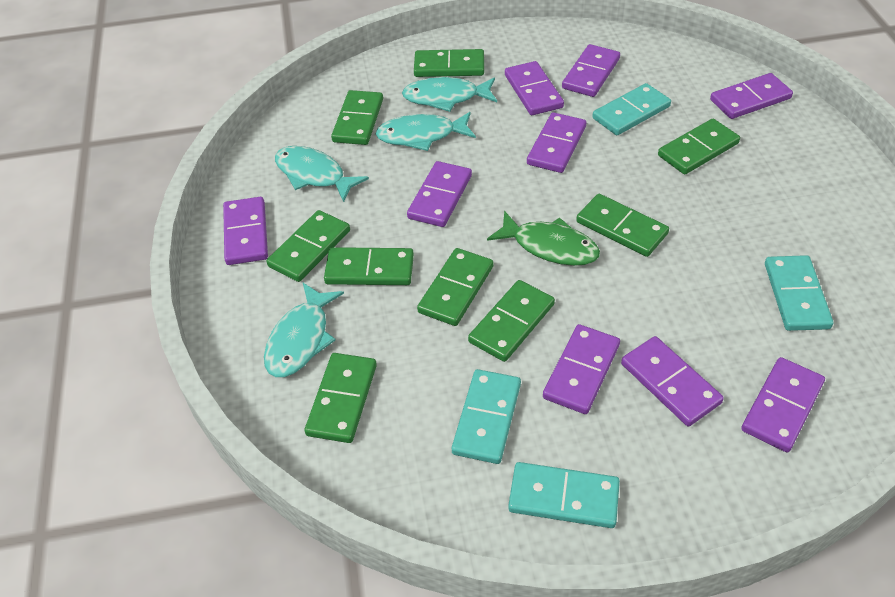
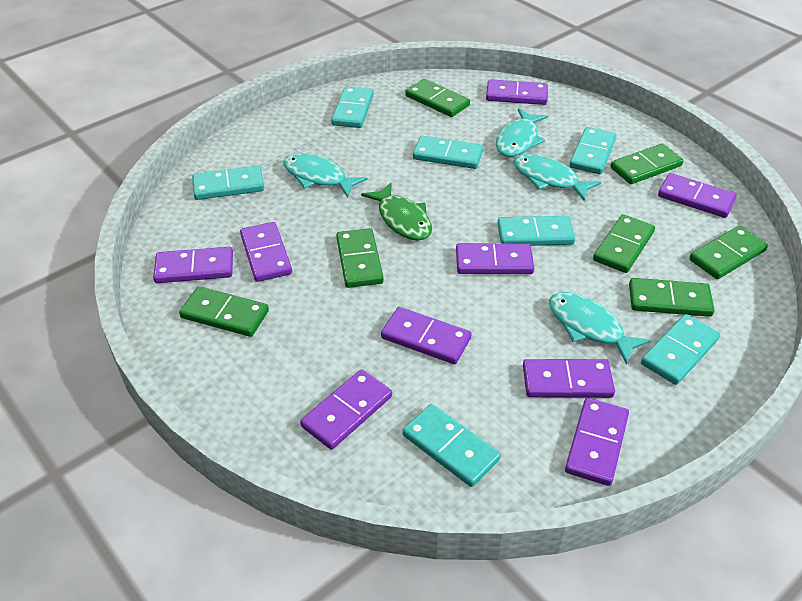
green domino: 9 -> 7
turquoise domino: 4 -> 7

